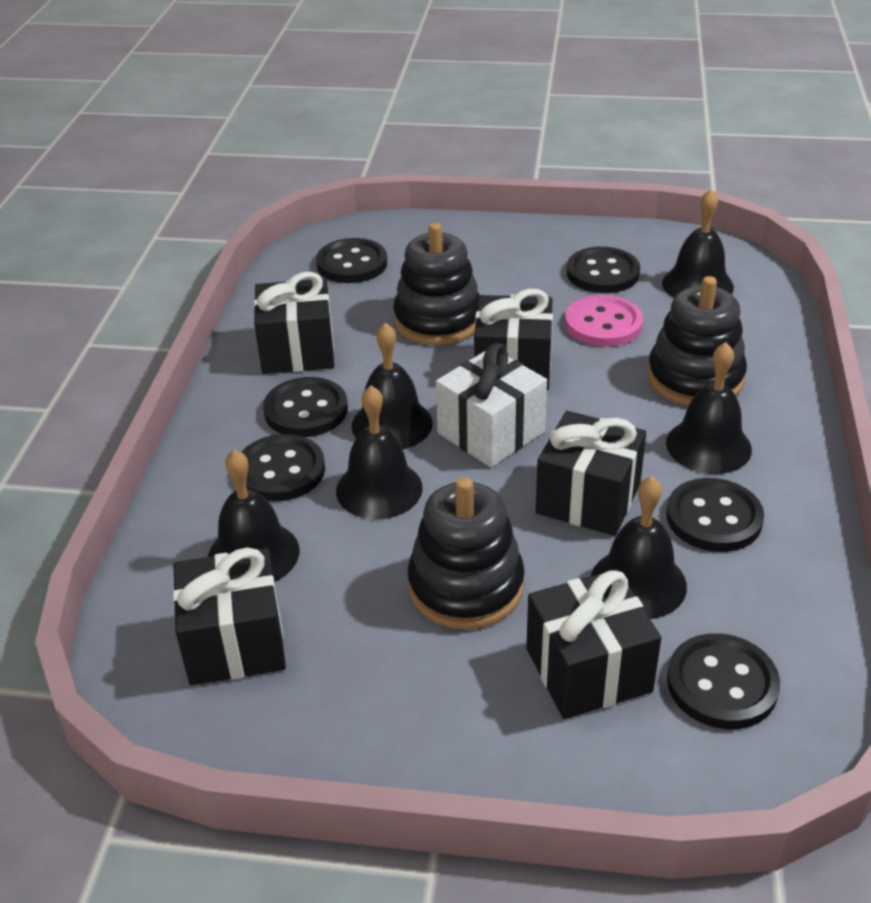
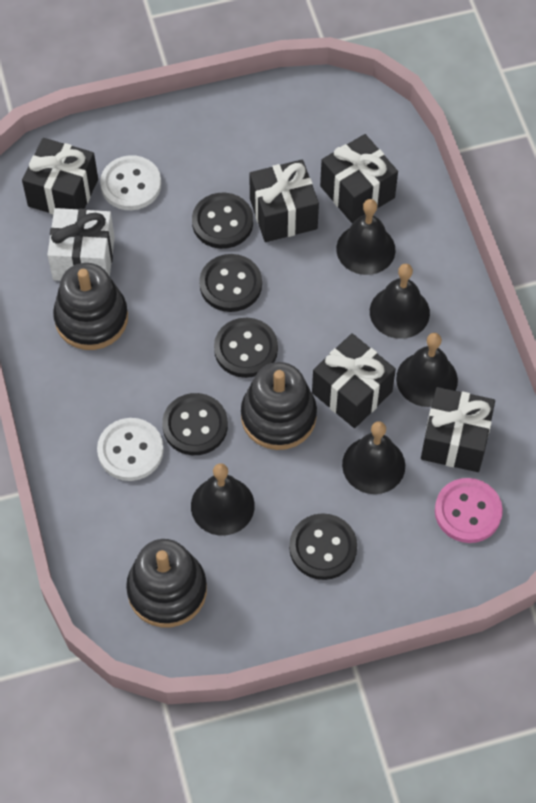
black bell: 6 -> 5
black button: 6 -> 5
white button: 0 -> 2

